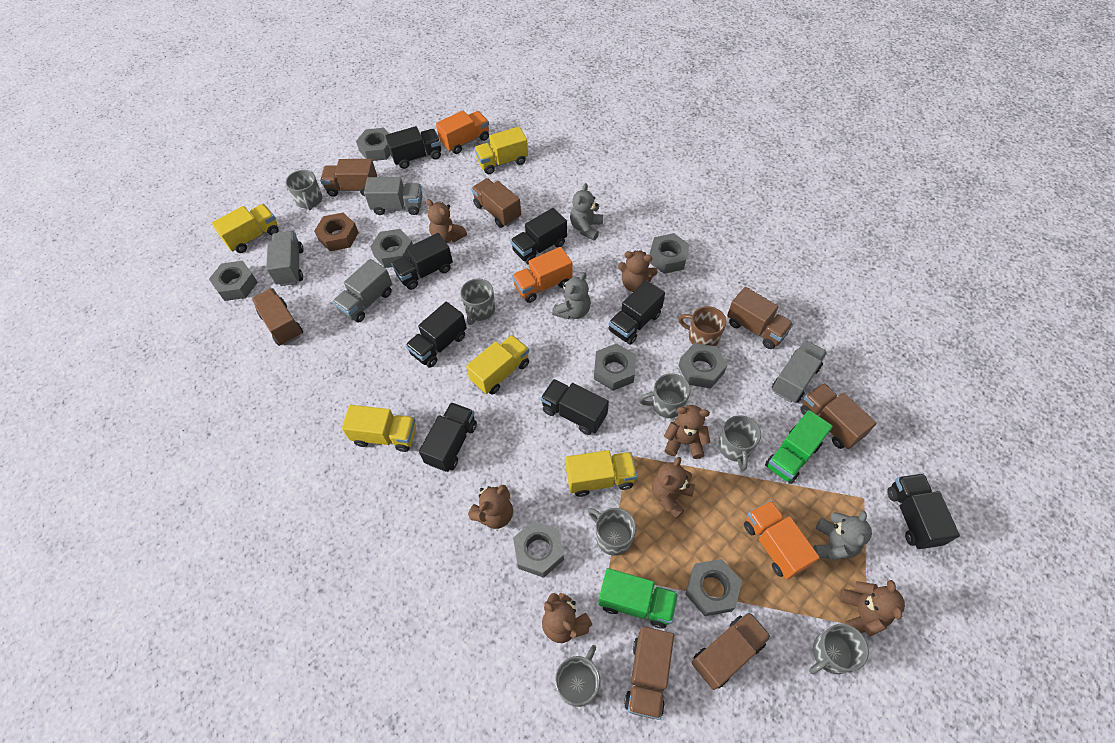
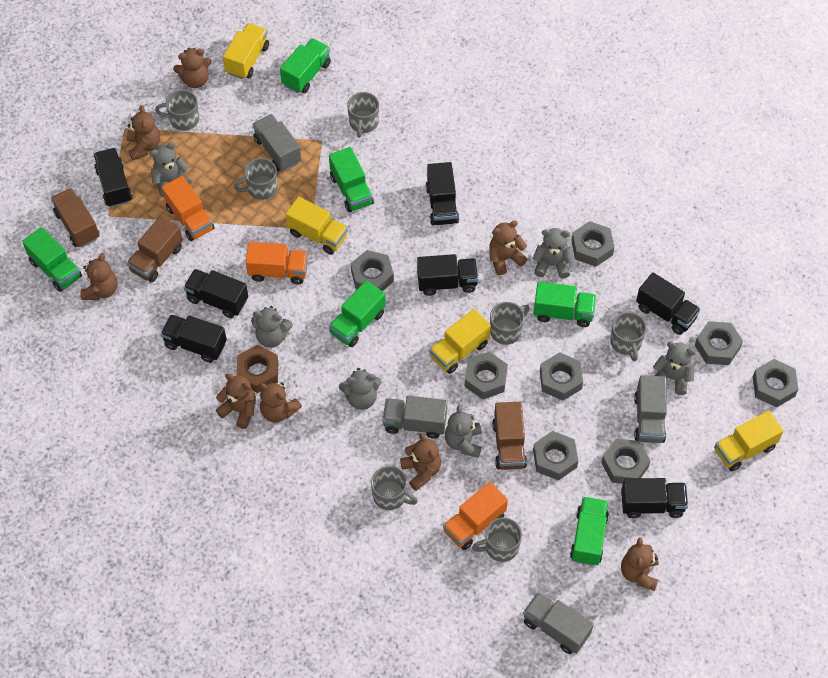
black truck: 8 -> 7
brown mug: 1 -> 0
brown teddy bear: 7 -> 8
brown truck: 7 -> 3
green truck: 2 -> 6
grey teddy bear: 3 -> 6
yellow truck: 5 -> 4

